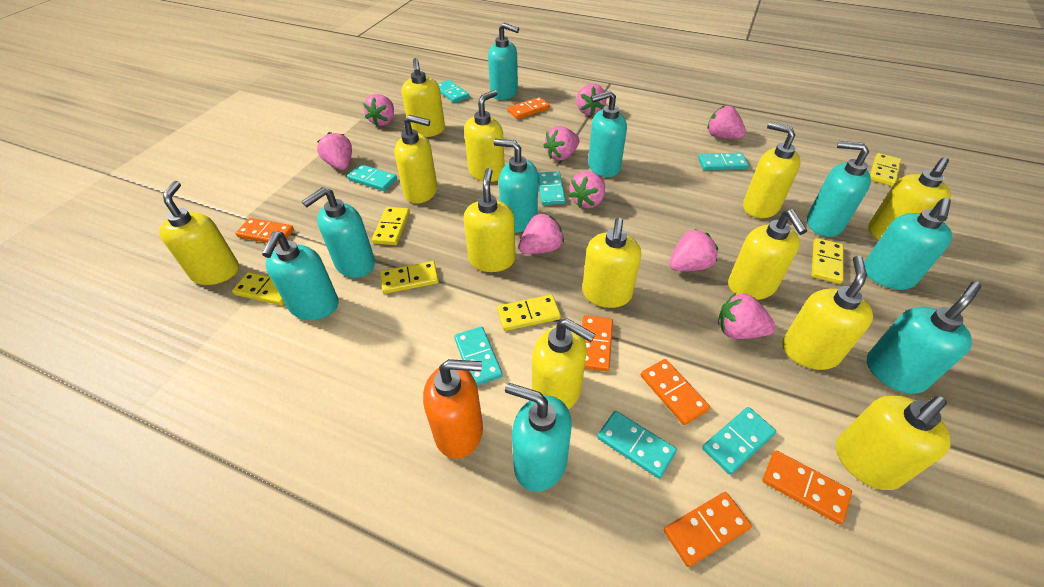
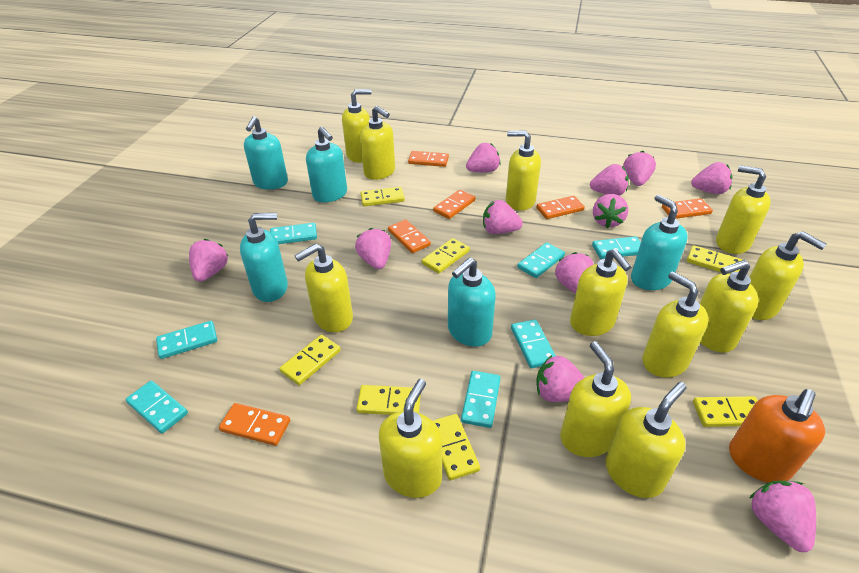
pink strawberry: 9 -> 11
turquoise soap dispenser: 9 -> 5
yellow domino: 6 -> 7

